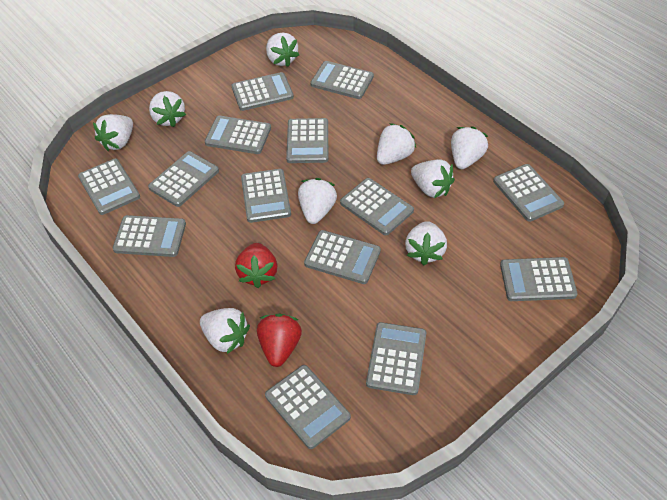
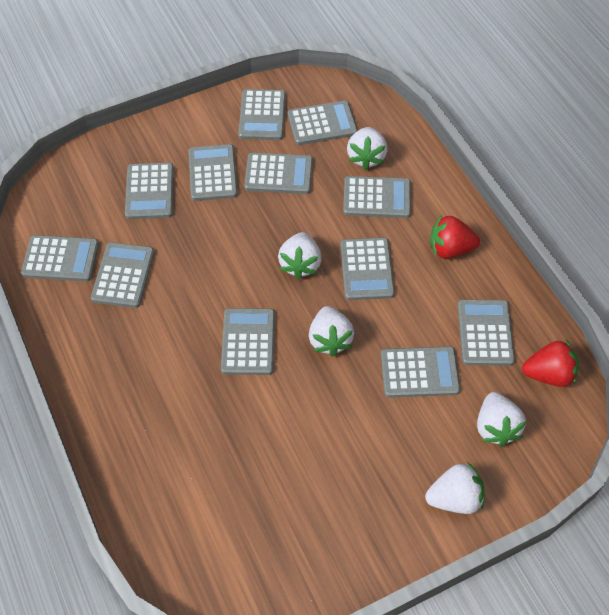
grey calculator: 14 -> 12
white strawberry: 9 -> 5

